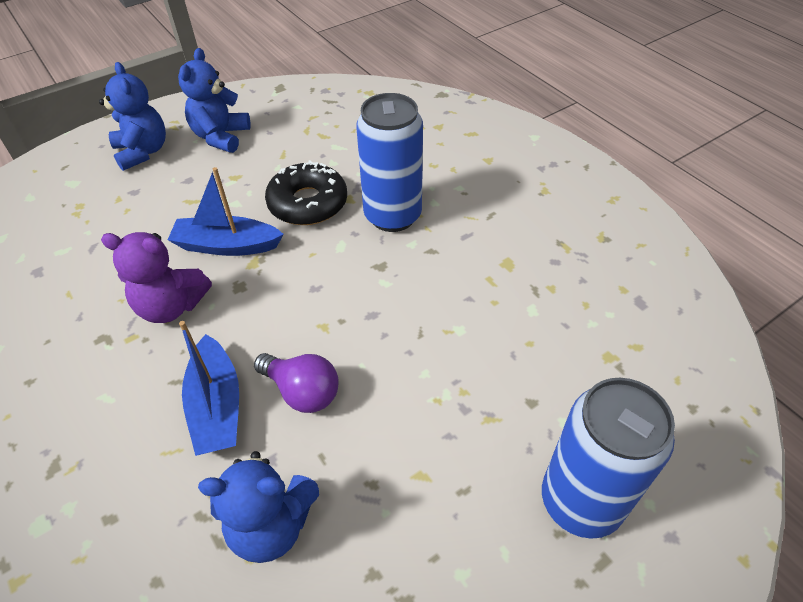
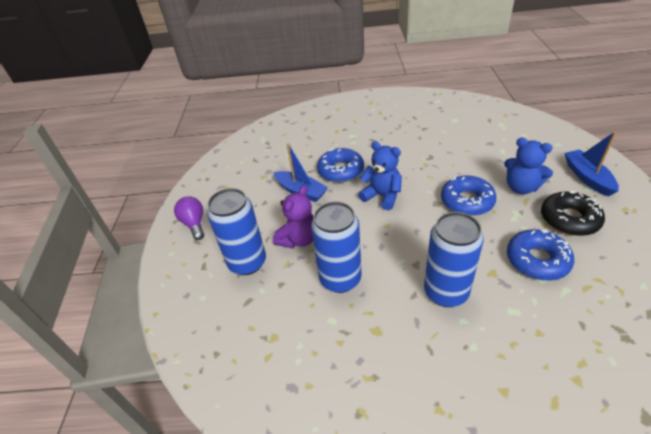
blue can: 2 -> 3
blue donut: 0 -> 3
blue teddy bear: 3 -> 2

